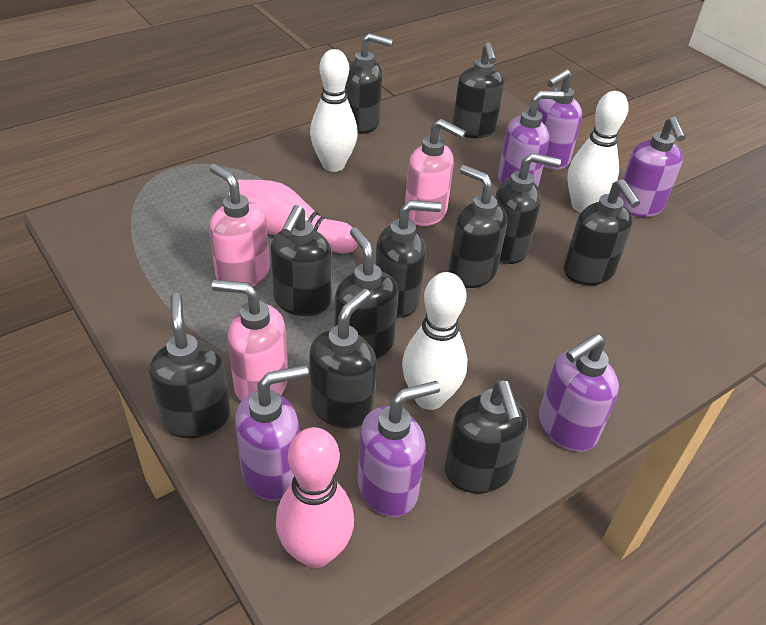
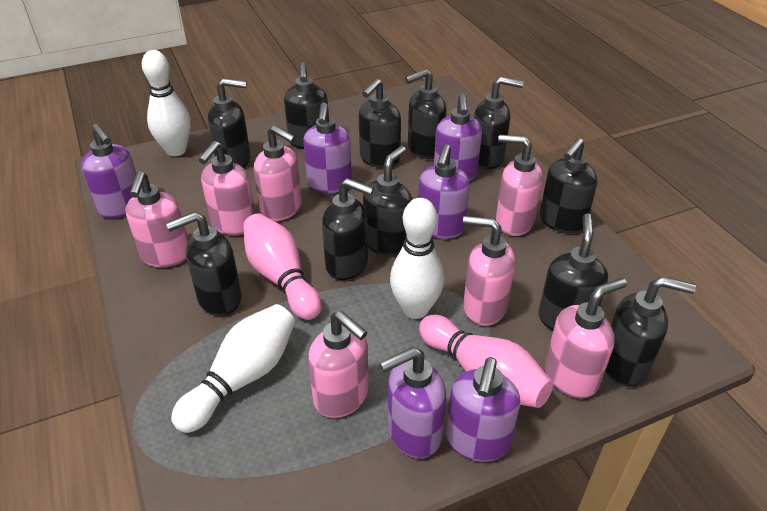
pink soap dispenser: 3 -> 7

